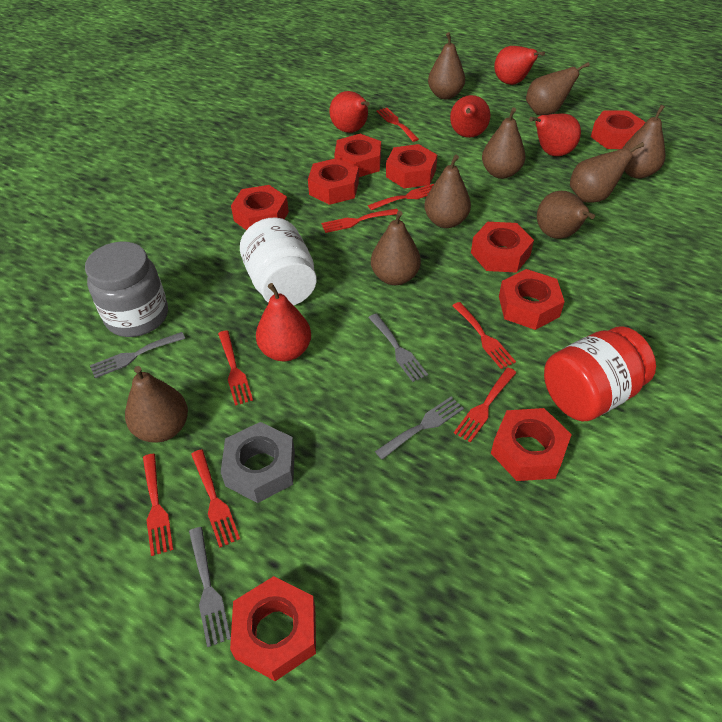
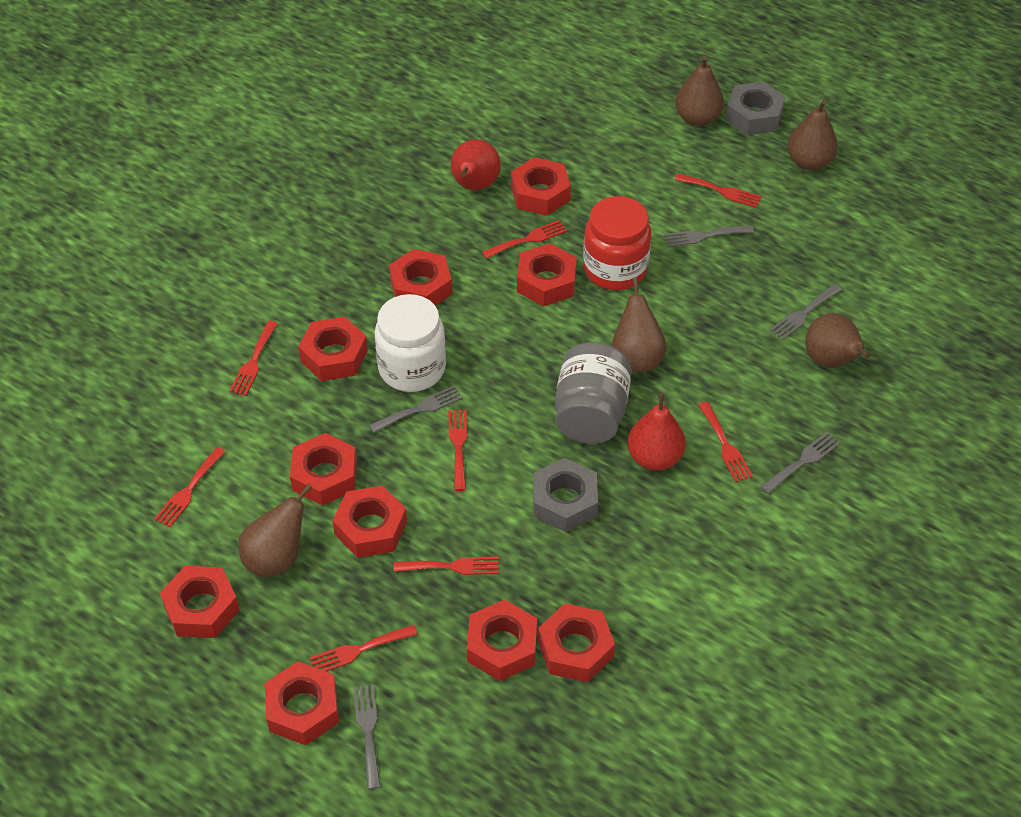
brown pear: 9 -> 5
grey fork: 4 -> 5
grey nut: 1 -> 2
red nut: 9 -> 10
red pear: 5 -> 2

